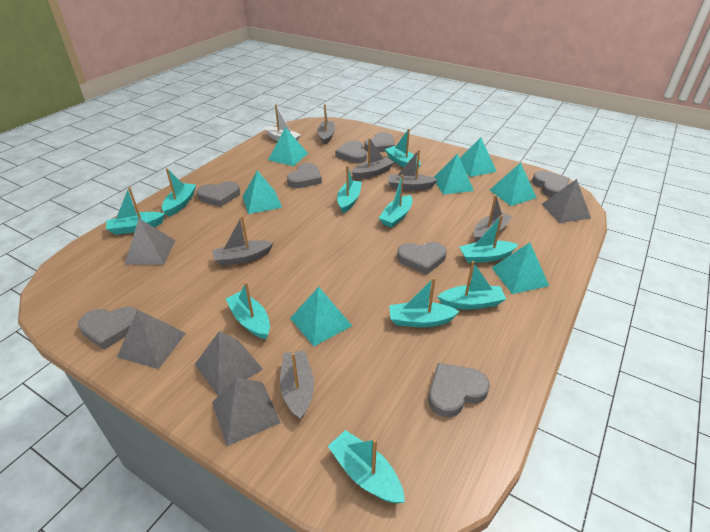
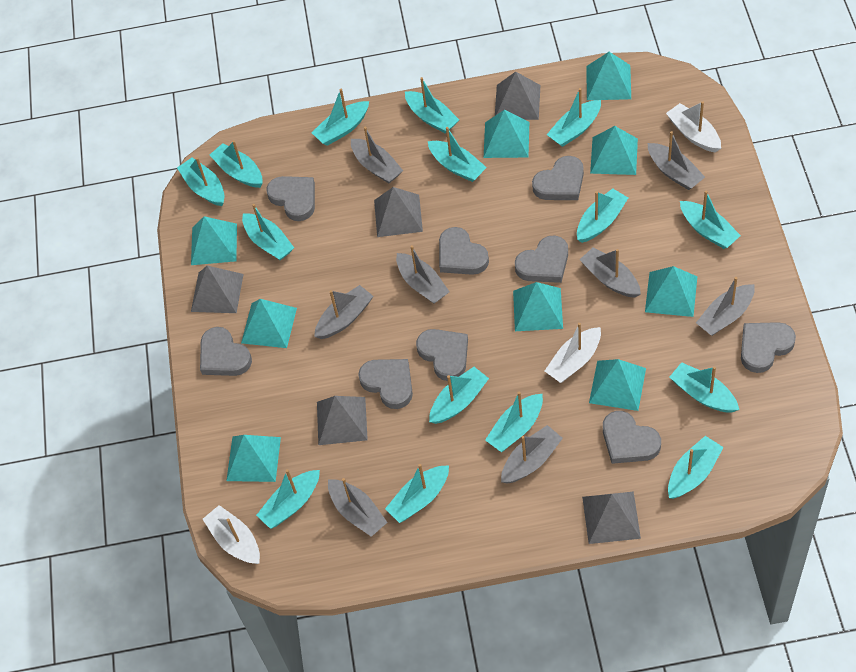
grey boat: 6 -> 8
grey heart: 8 -> 9
turquoise boat: 10 -> 15
turquoise pyramid: 7 -> 9
white boat: 1 -> 3

